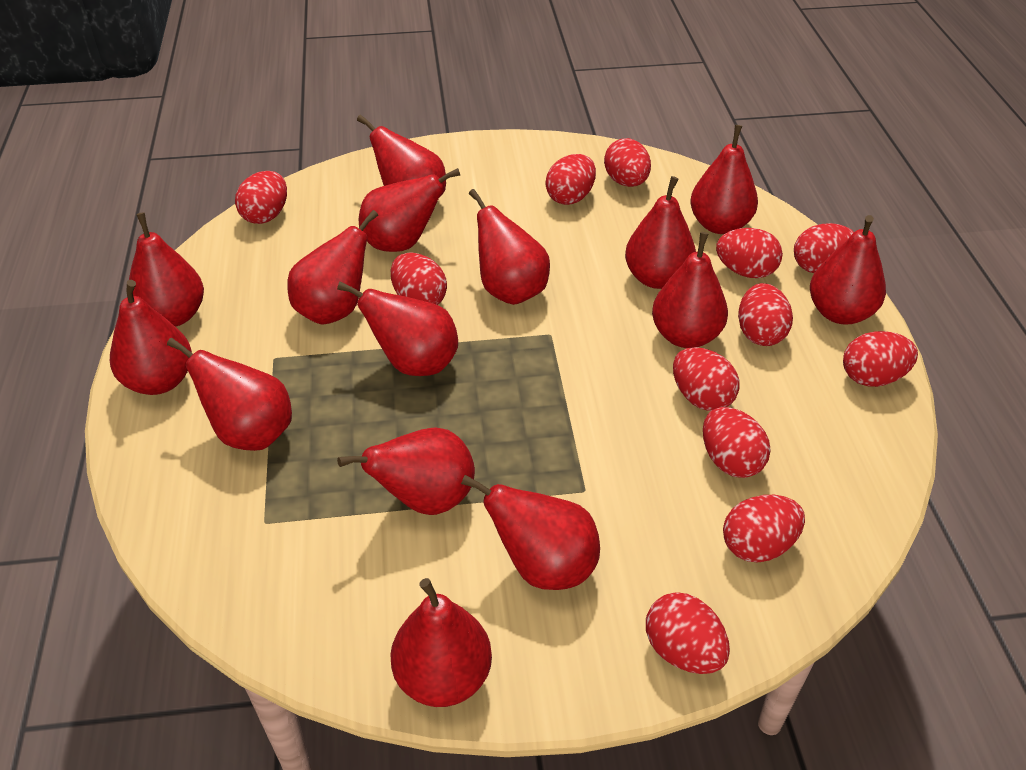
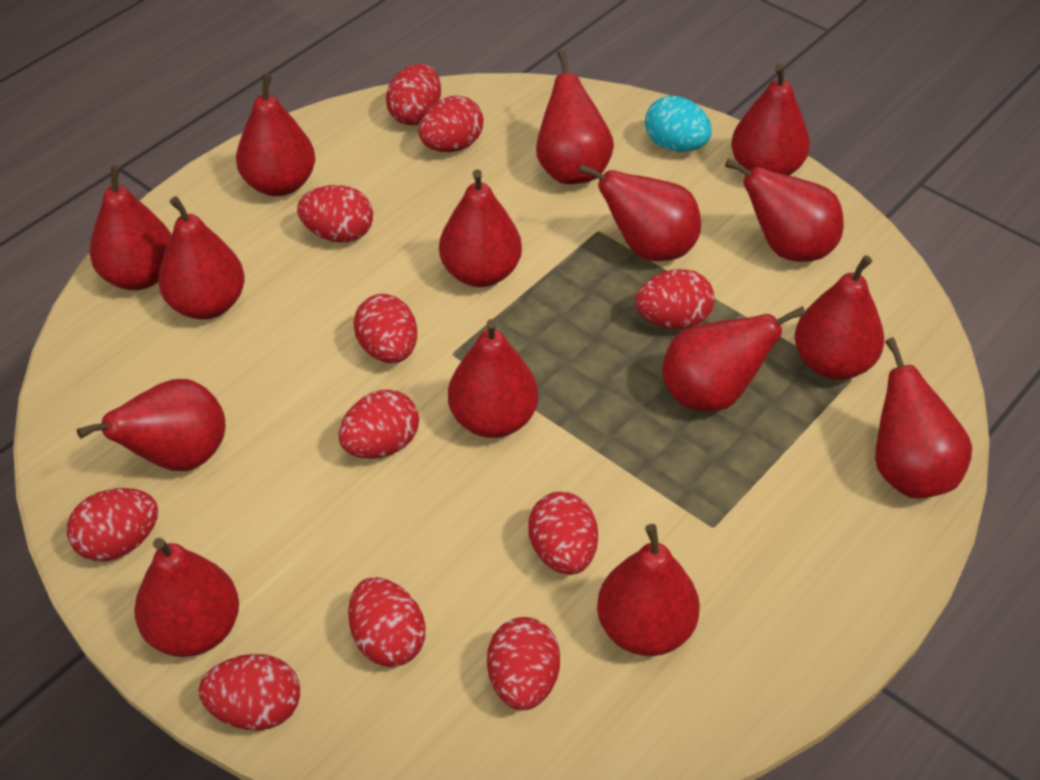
red egg: 12 -> 11
turquoise egg: 0 -> 1

